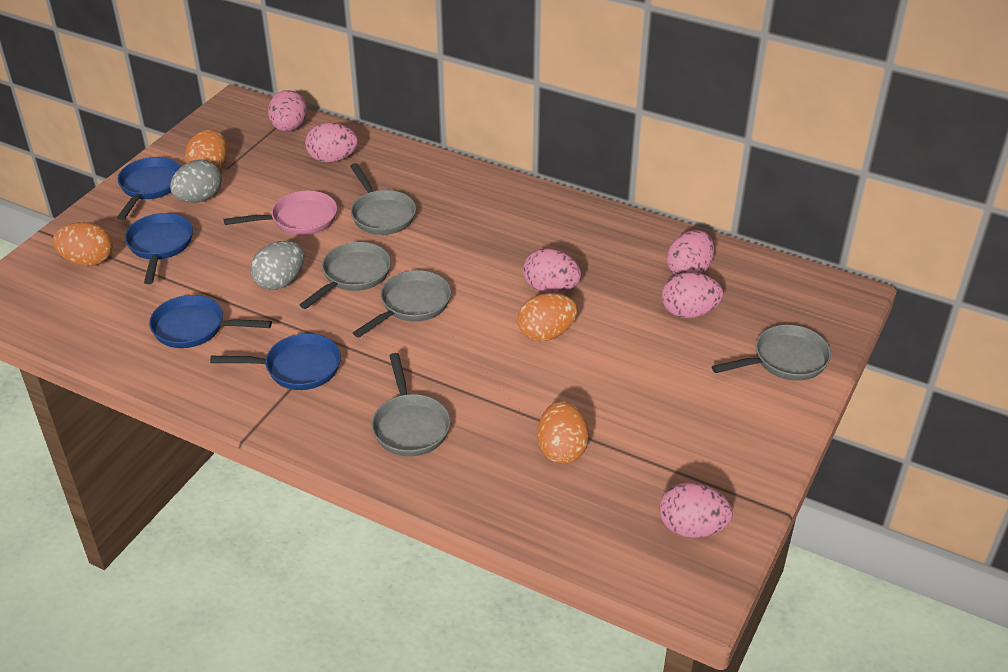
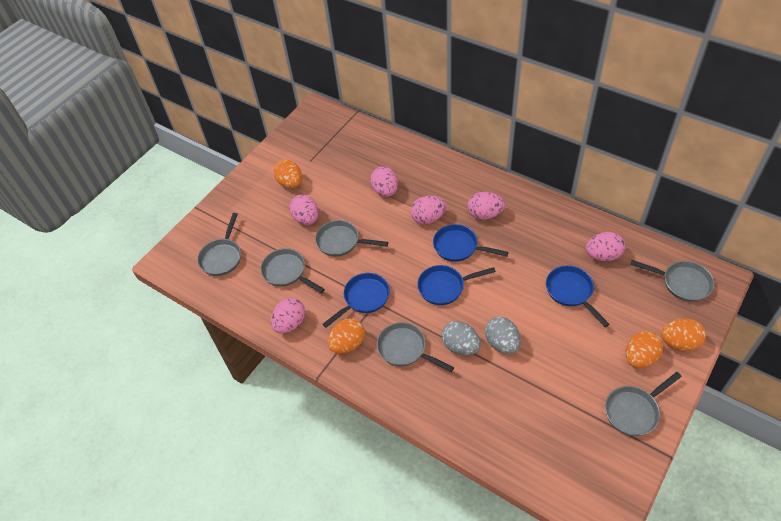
grey pan: 5 -> 6
pink pan: 1 -> 0

